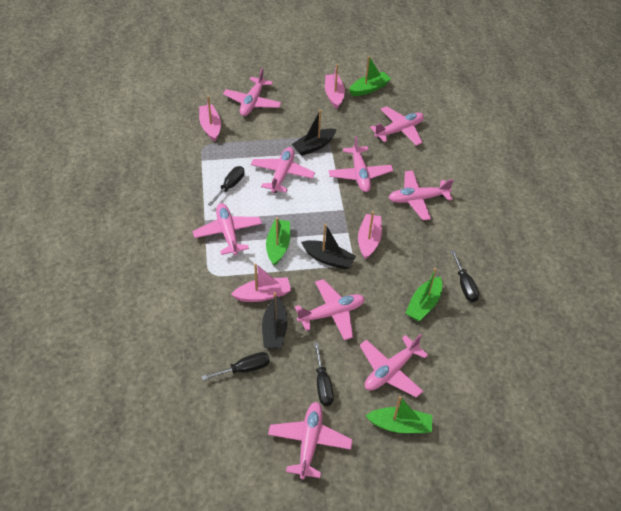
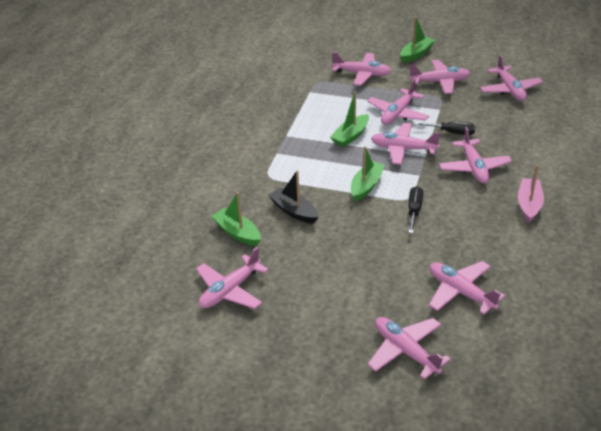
black boat: 3 -> 1
black screwdriver: 4 -> 2
pink boat: 4 -> 1

